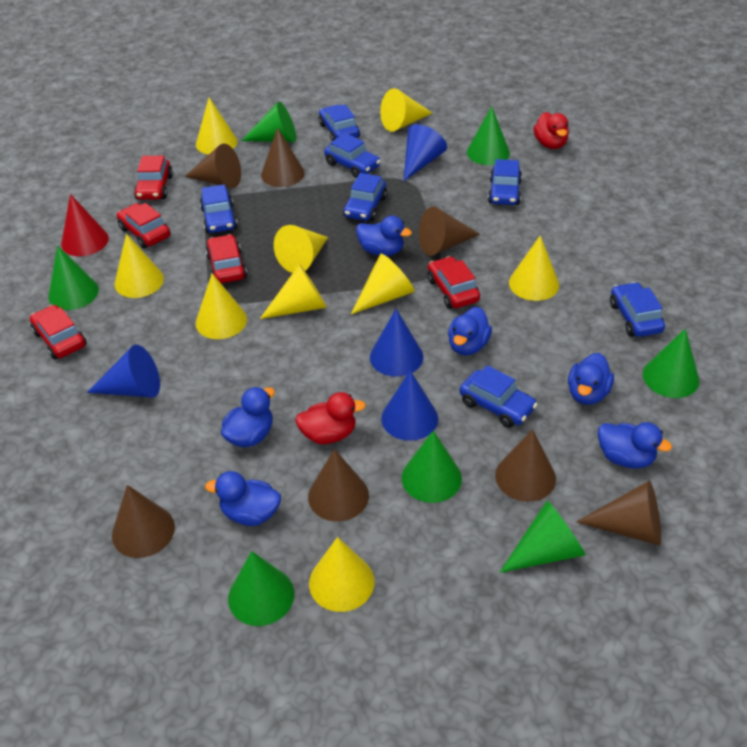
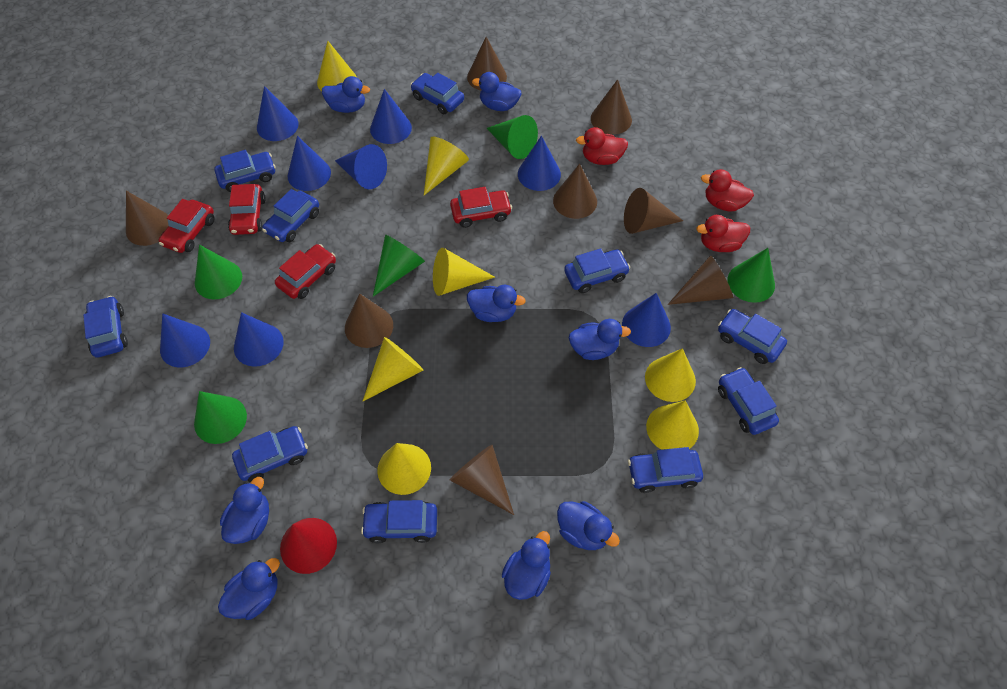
blue car: 7 -> 10
blue cone: 4 -> 8
blue duck: 6 -> 8
brown cone: 7 -> 8
green cone: 7 -> 5
red car: 5 -> 4
red duck: 2 -> 3
yellow cone: 9 -> 7

